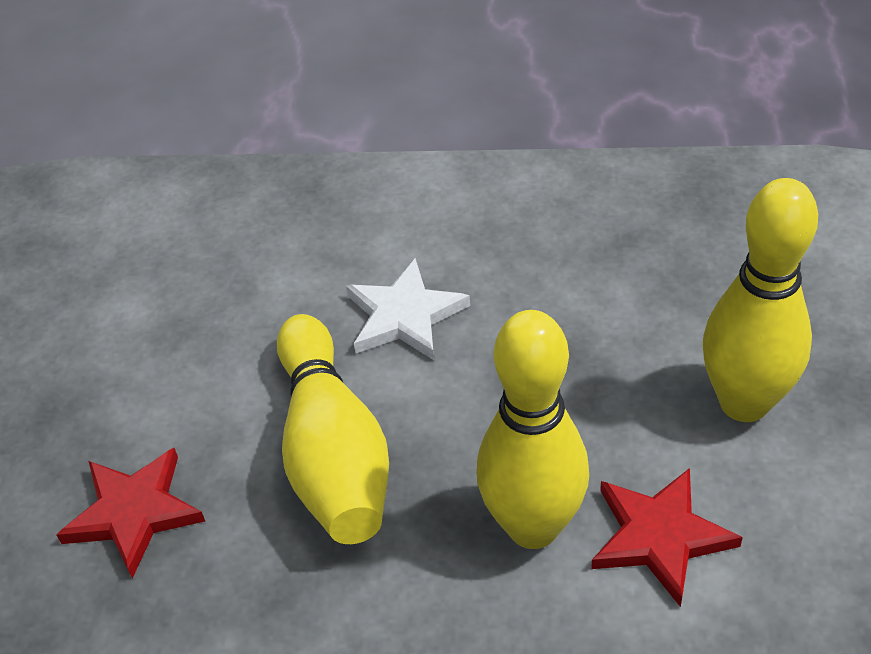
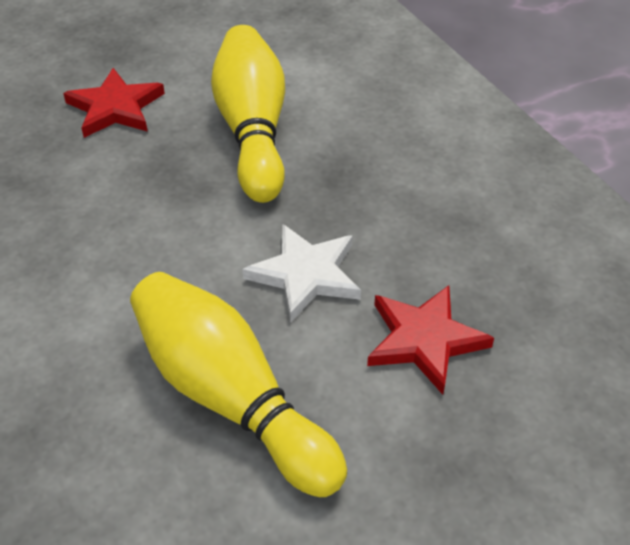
yellow bowling pin: 3 -> 2

